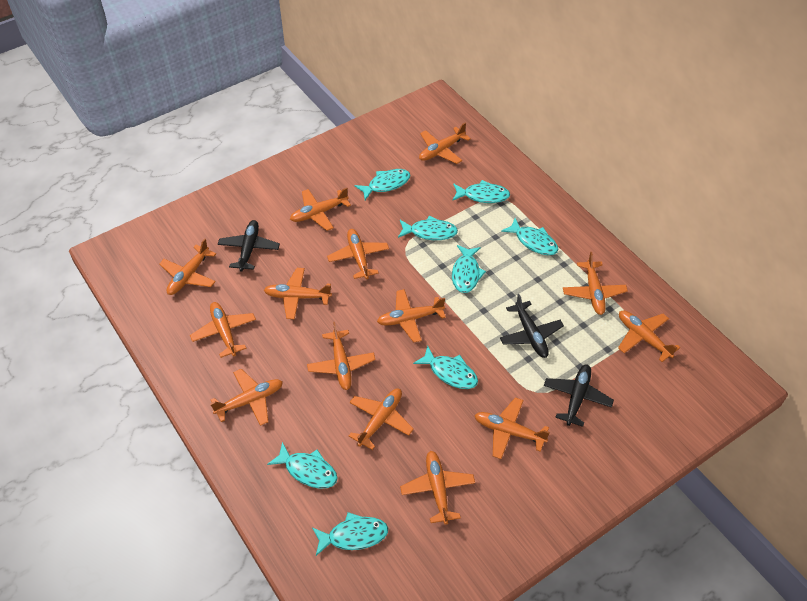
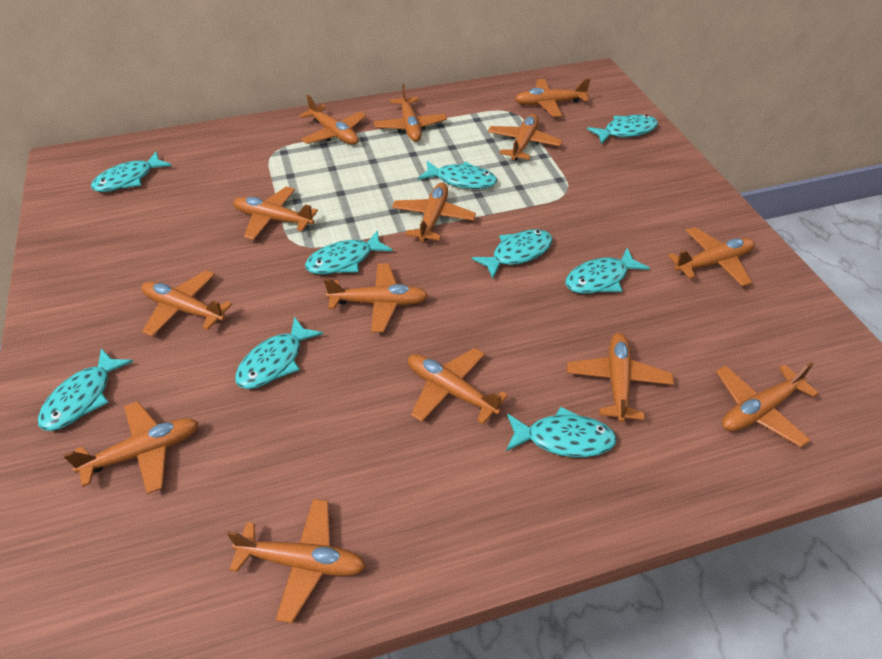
black plane: 3 -> 0
turquoise fish: 8 -> 9

